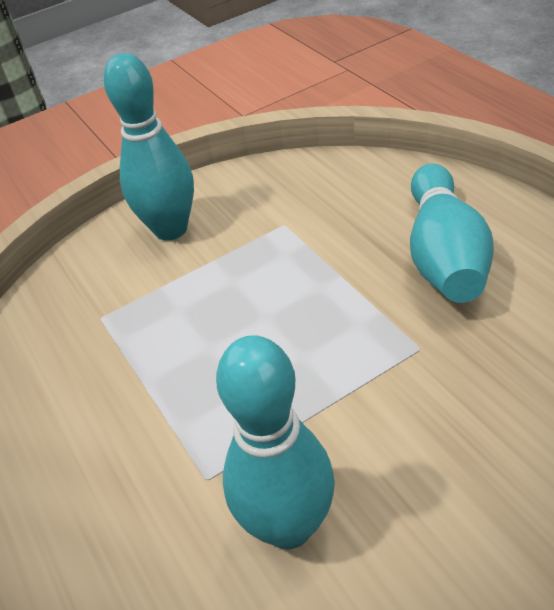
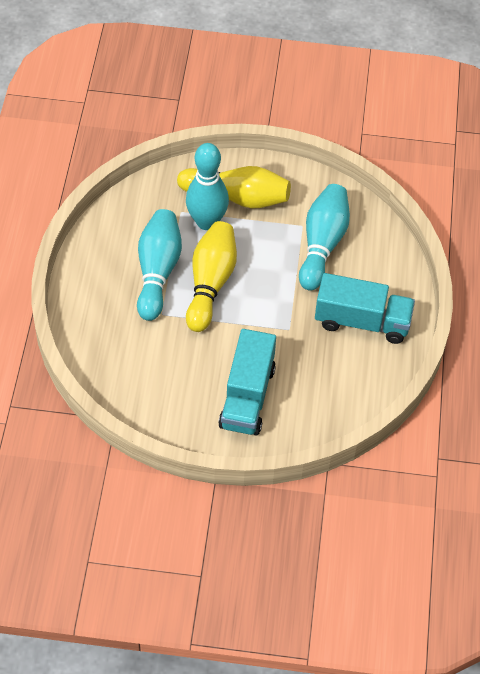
turquoise truck: 0 -> 2
yellow bowling pin: 0 -> 2

